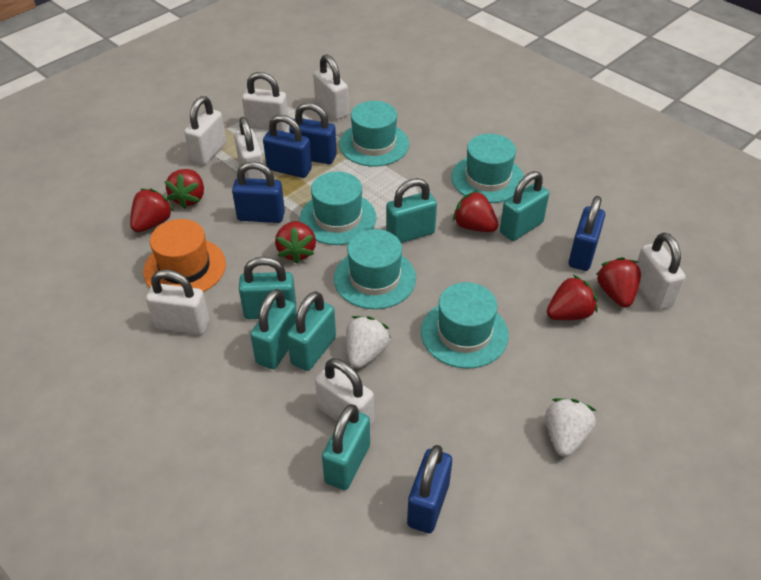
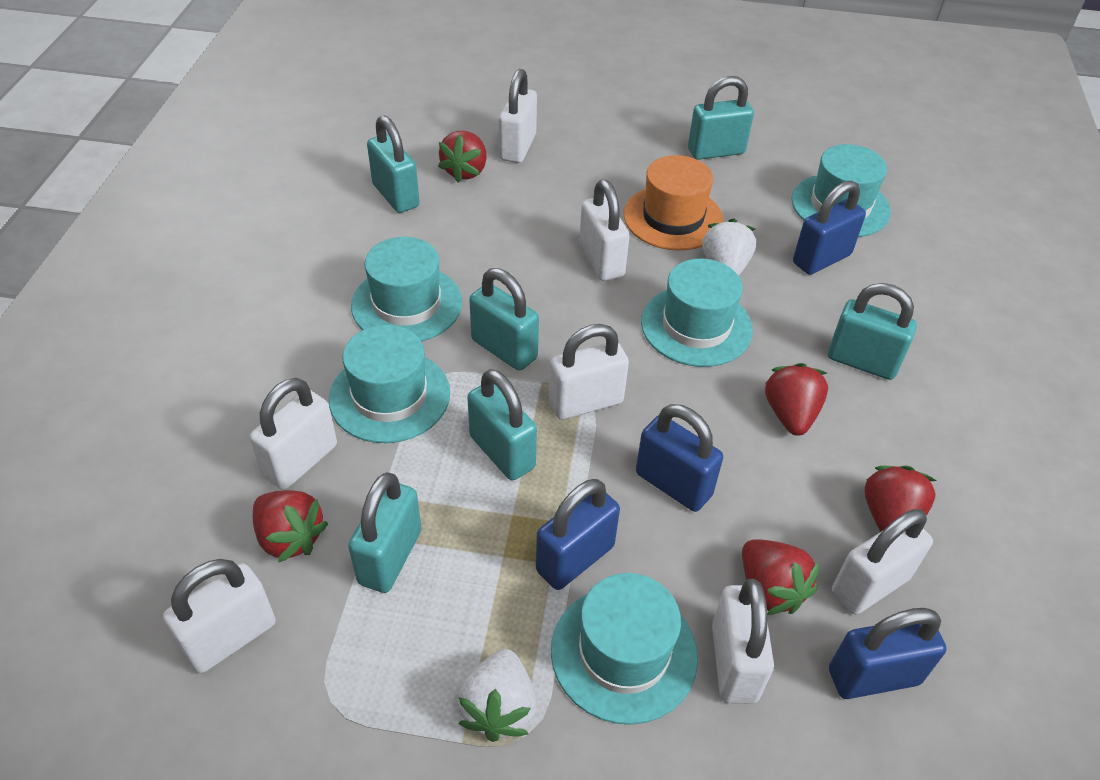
blue padlock: 5 -> 4
red strawberry: 6 -> 5

